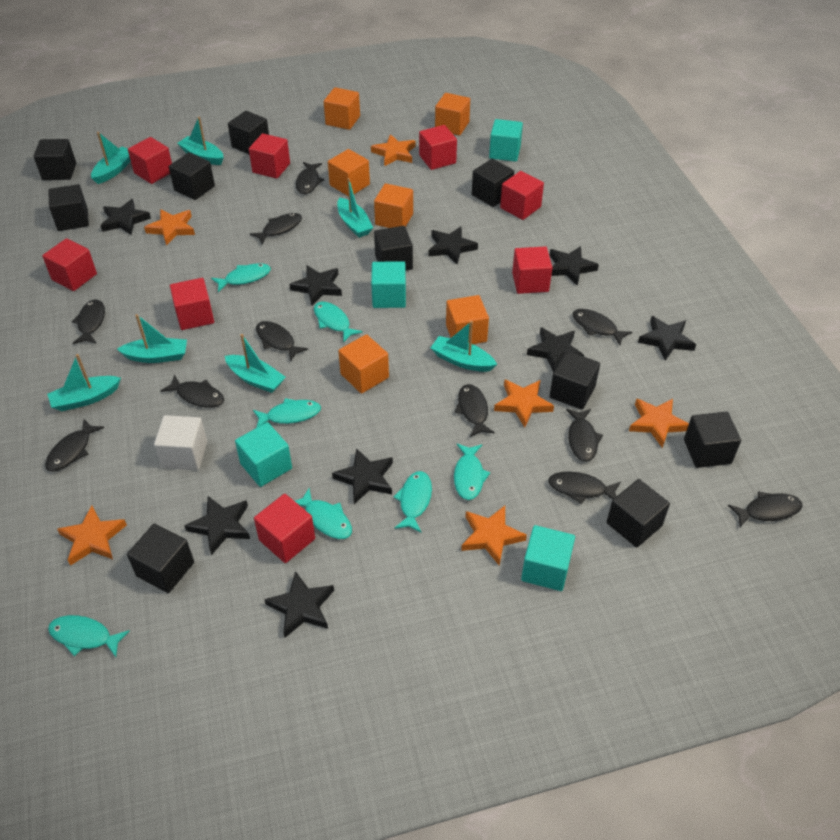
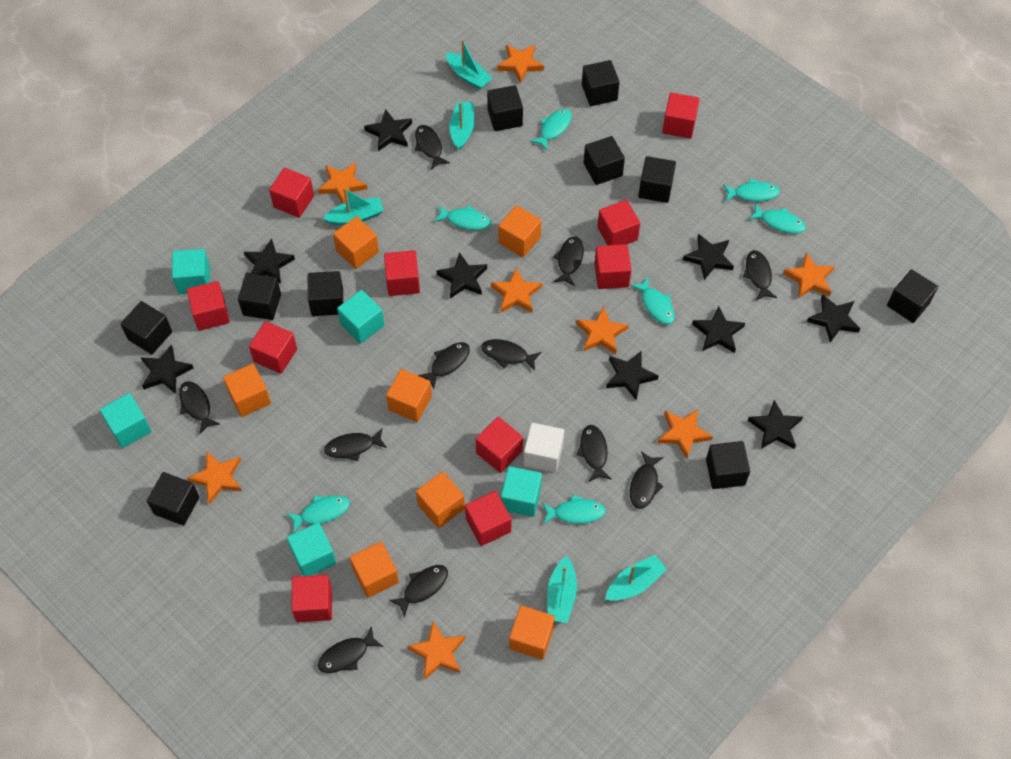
orange cube: 6 -> 7
orange star: 6 -> 8
red cube: 8 -> 10
turquoise boat: 7 -> 5
turquoise cube: 4 -> 5

